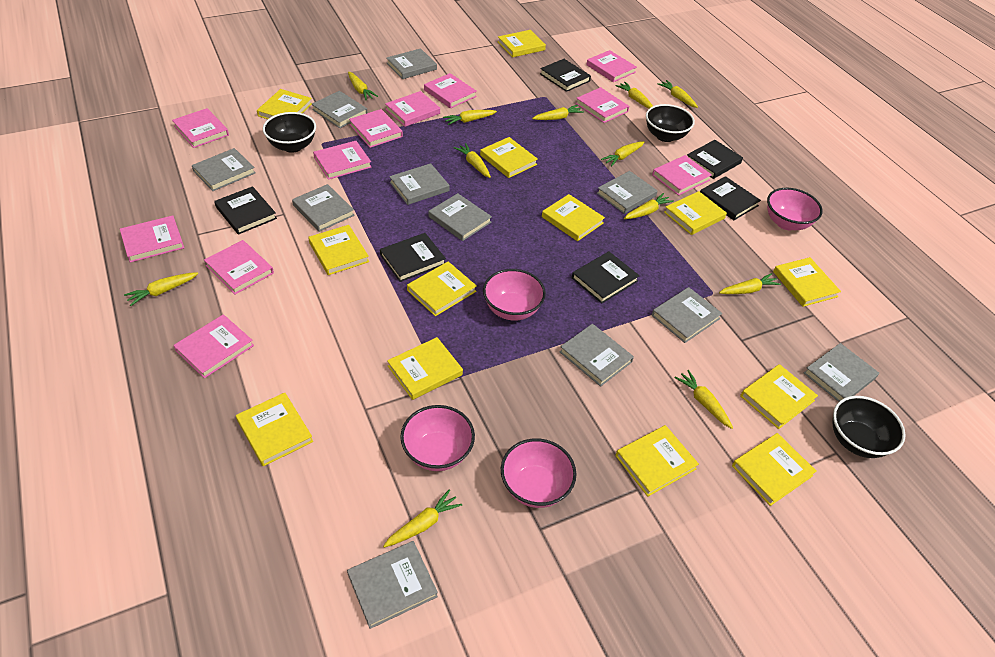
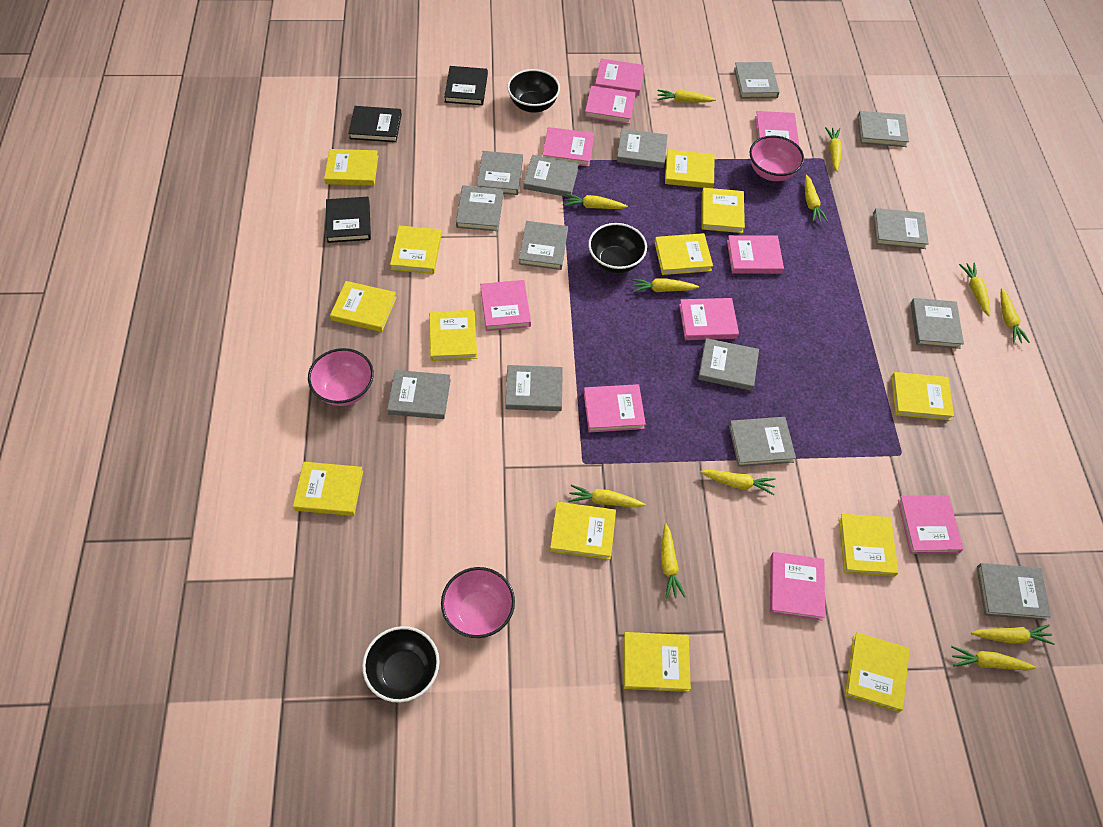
black book: 6 -> 3
grey book: 11 -> 14
pink book: 11 -> 10
pink bowl: 4 -> 3

